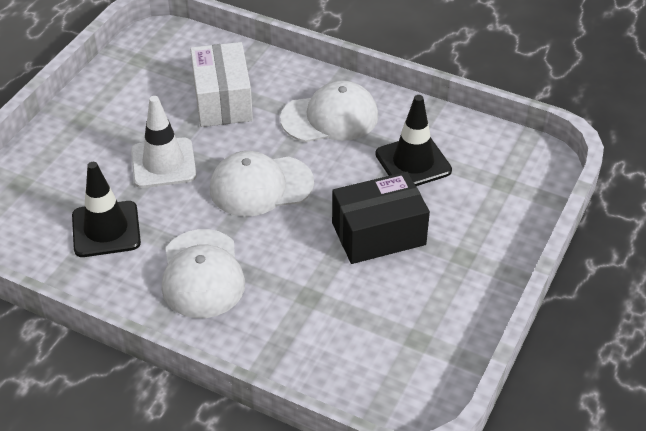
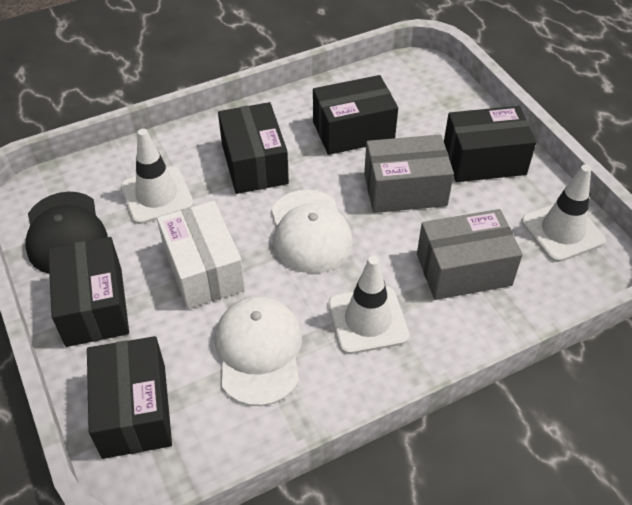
black box: 1 -> 5
black cap: 0 -> 1
black traffic cone: 2 -> 0
grey box: 0 -> 2
white cap: 3 -> 2
white traffic cone: 1 -> 3

